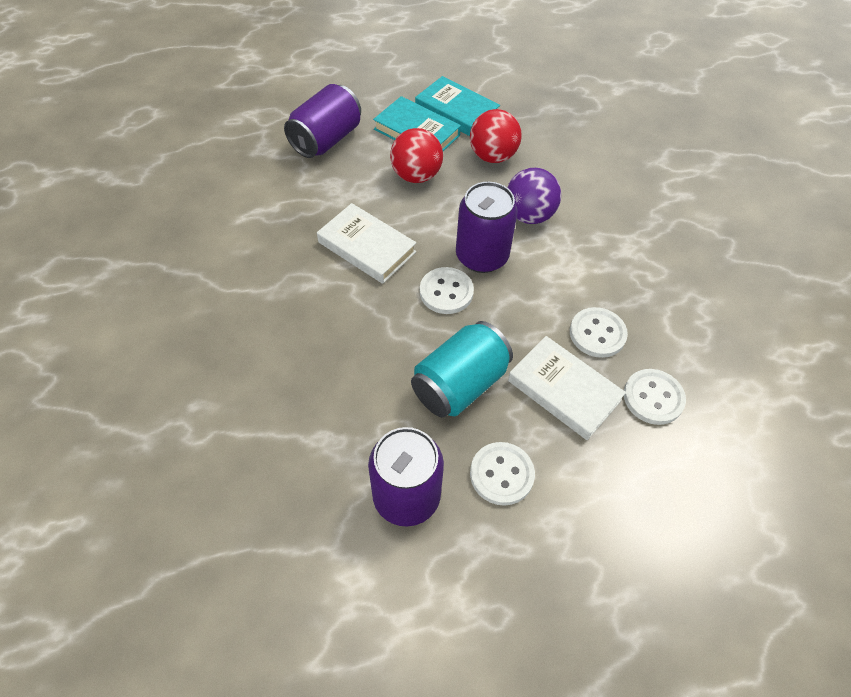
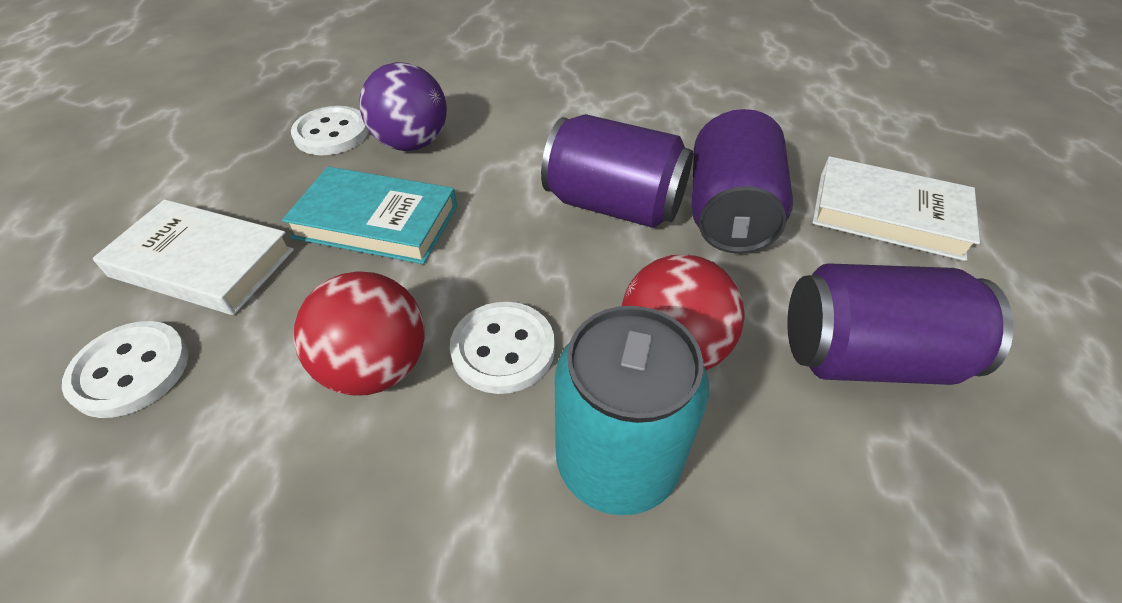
turquoise book: 2 -> 1
white button: 4 -> 3

